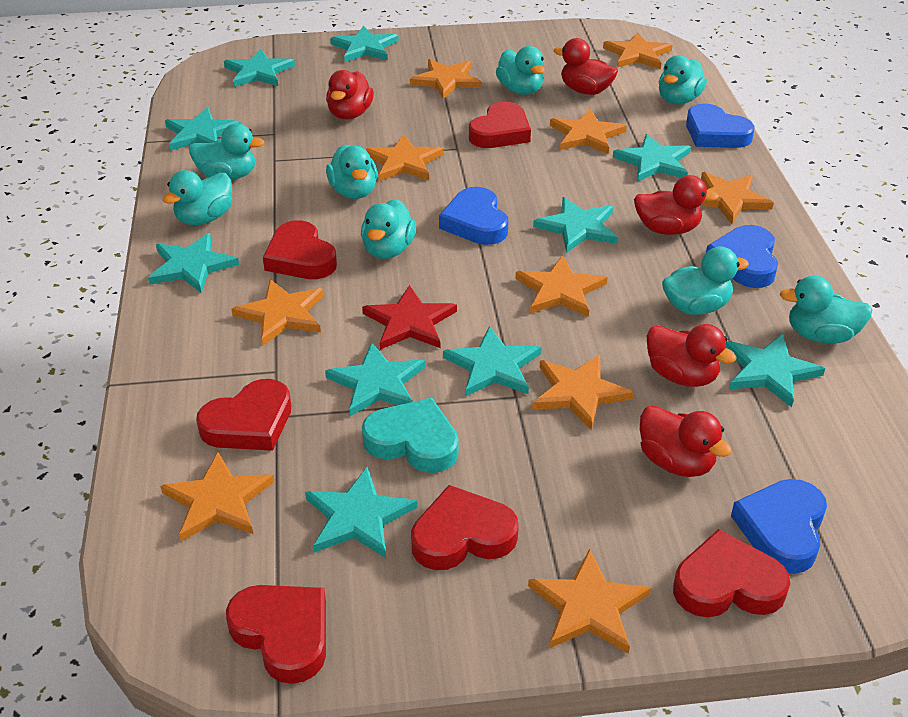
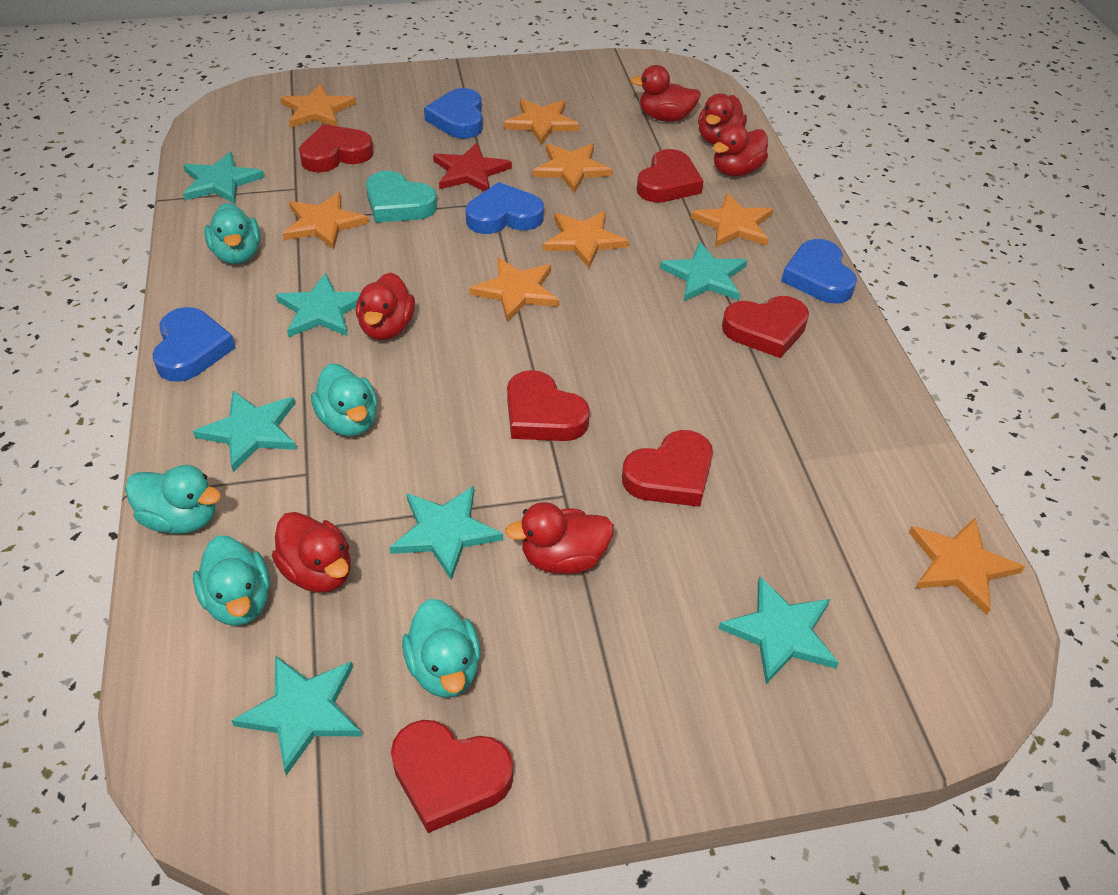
orange star: 10 -> 8
red duck: 5 -> 6
turquoise duck: 8 -> 5
turquoise star: 10 -> 7

